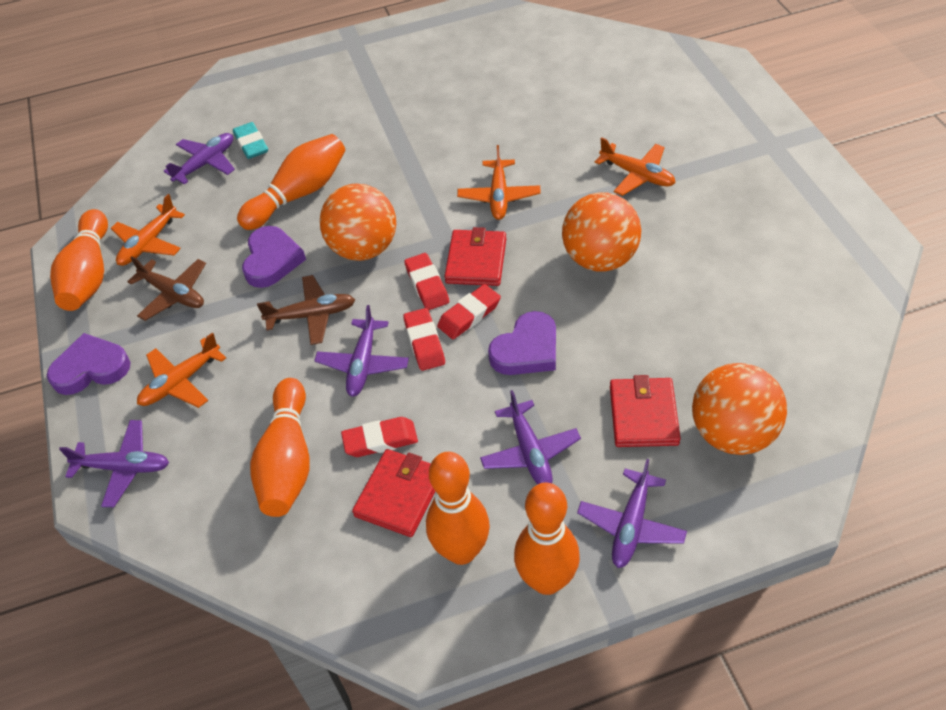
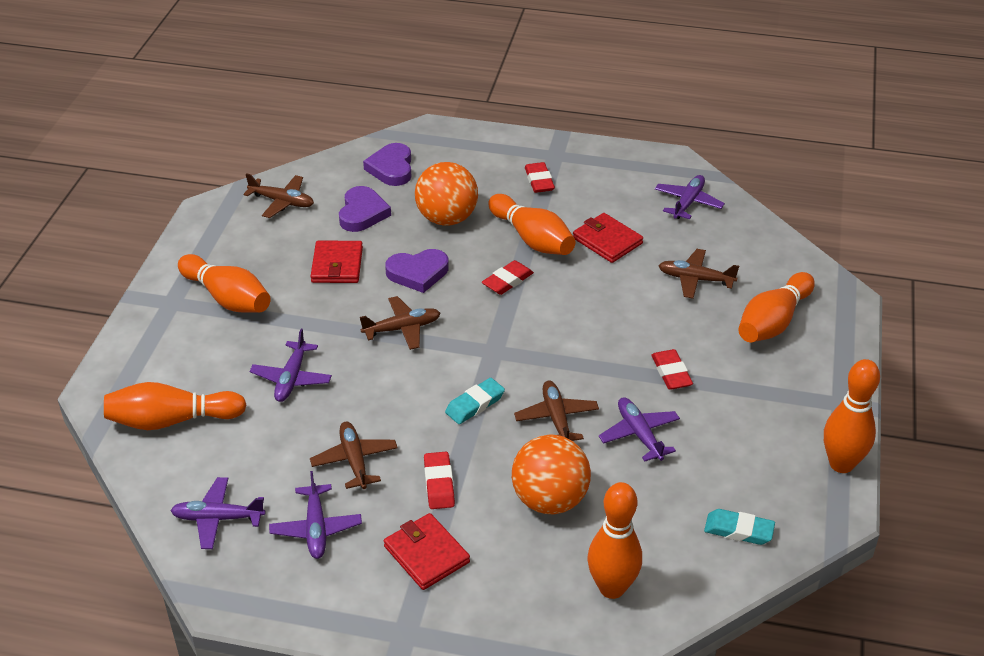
brown plane: 2 -> 5
orange ball: 3 -> 2
orange bowling pin: 5 -> 6
orange plane: 4 -> 0
turquoise eraser: 1 -> 2

